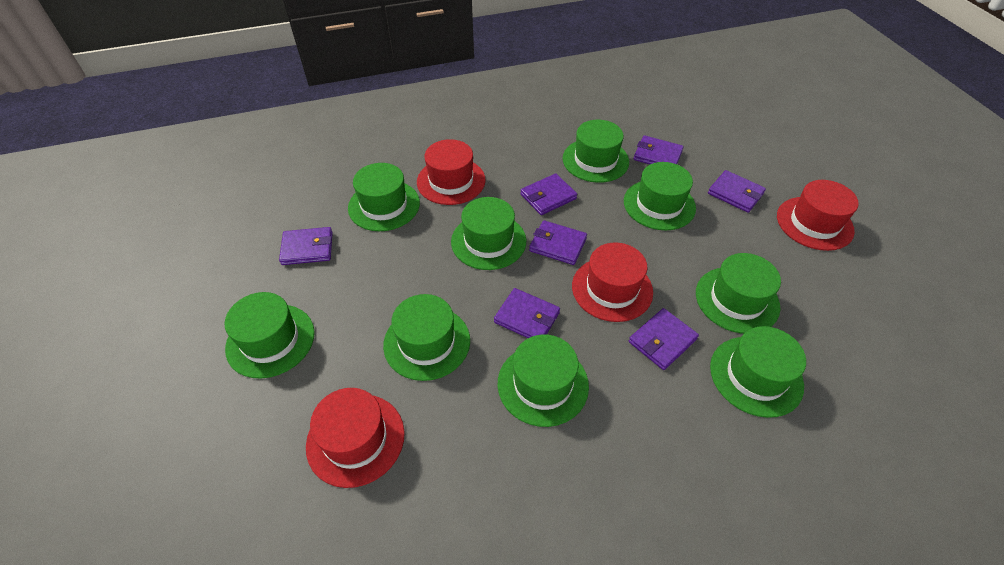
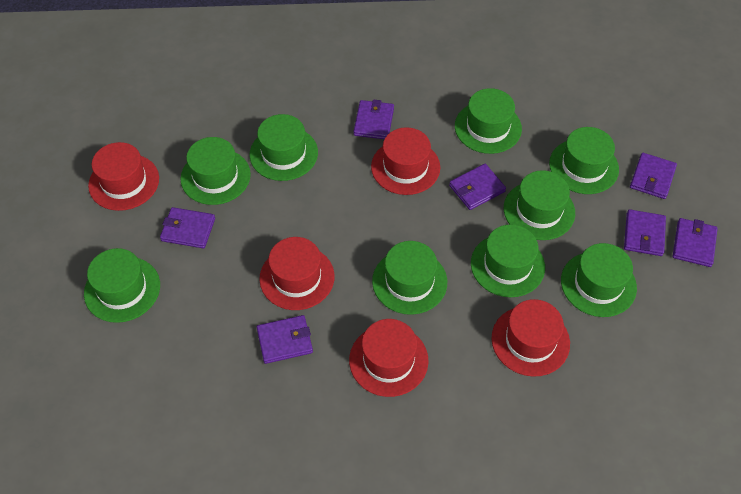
red hat: 4 -> 5

